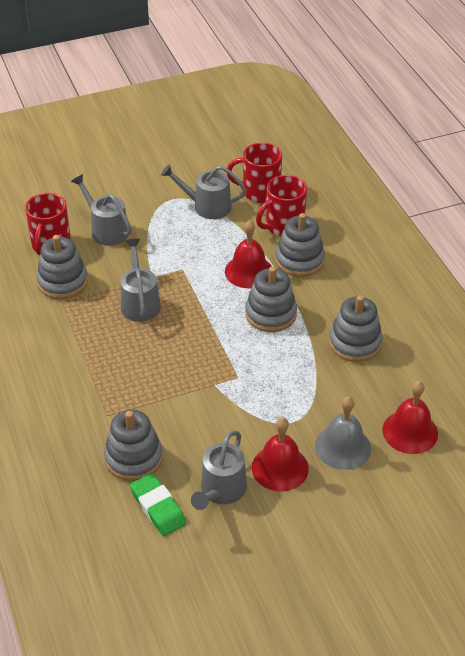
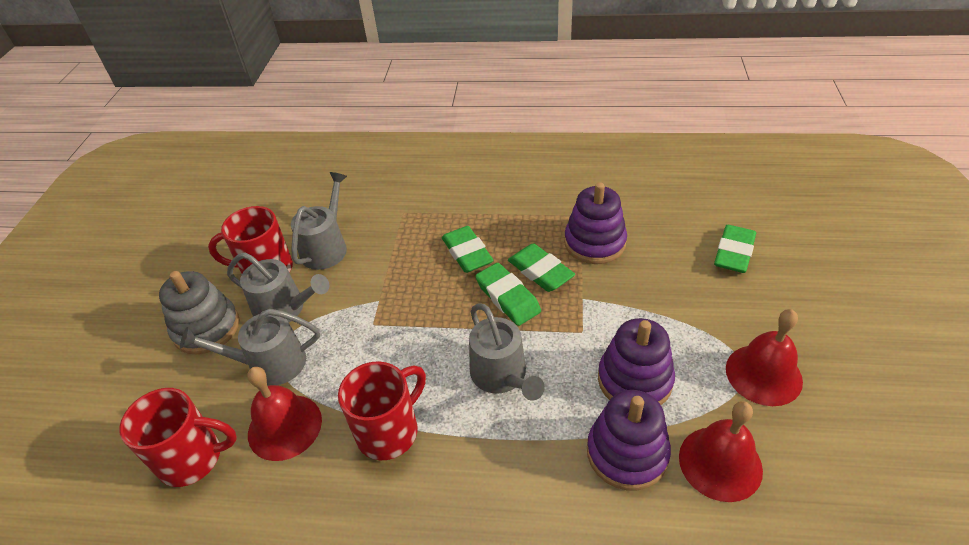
green eraser: 1 -> 4
grey bell: 1 -> 0
grey stacking toy: 5 -> 1
purple stacking toy: 0 -> 3

